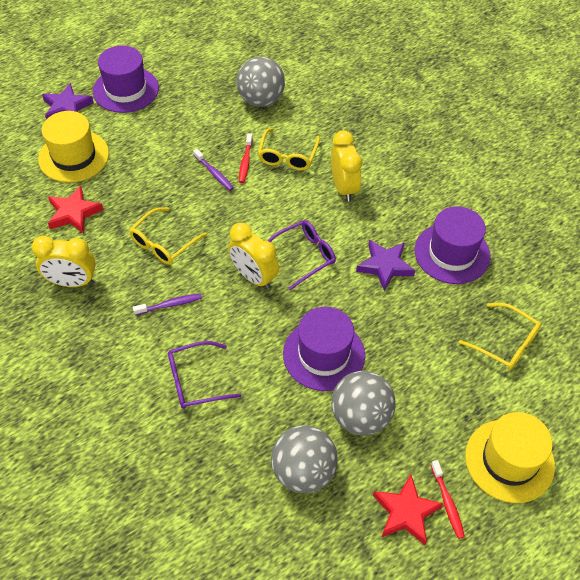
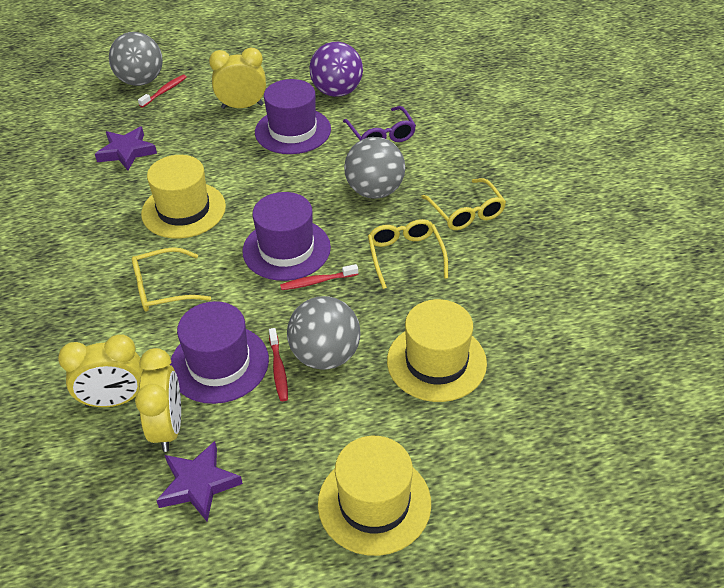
purple ball: 0 -> 1
purple glasses: 2 -> 1
purple toothbrush: 2 -> 0
red star: 2 -> 0
red toothbrush: 2 -> 3
yellow hat: 2 -> 3

